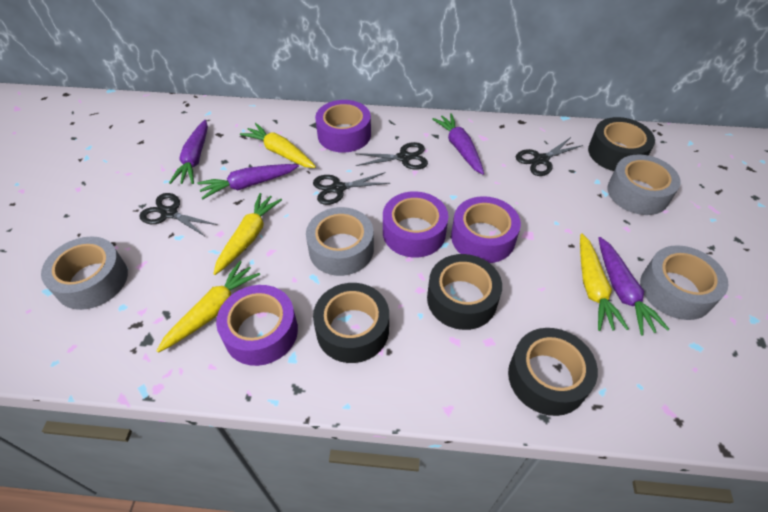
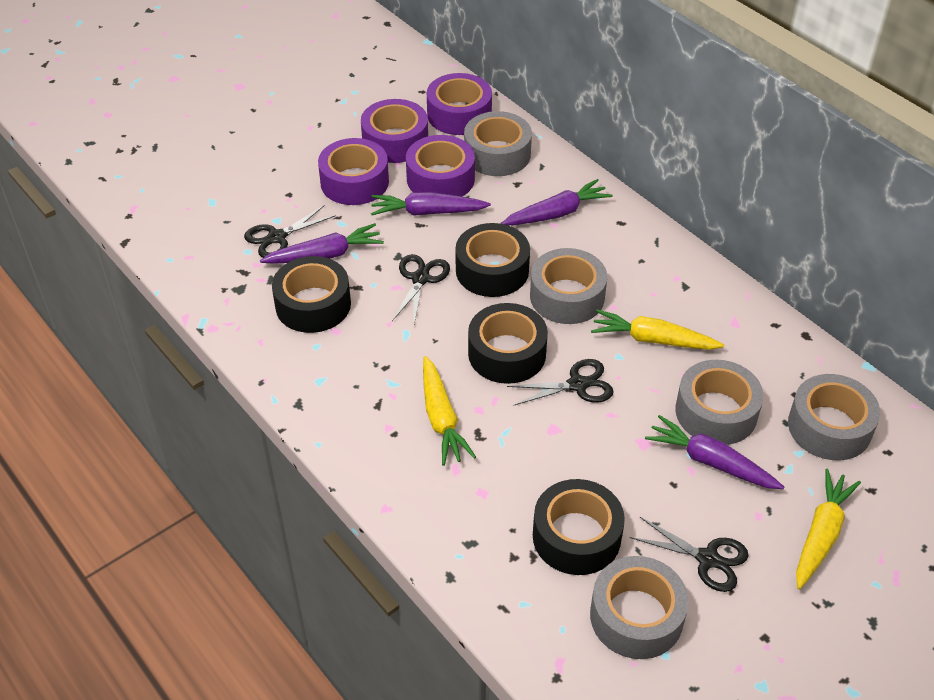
grey tape: 4 -> 5
yellow carrot: 4 -> 3

